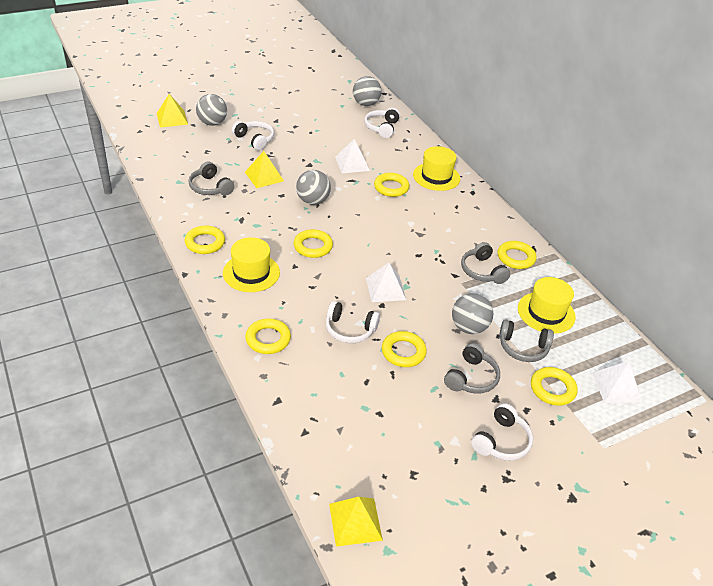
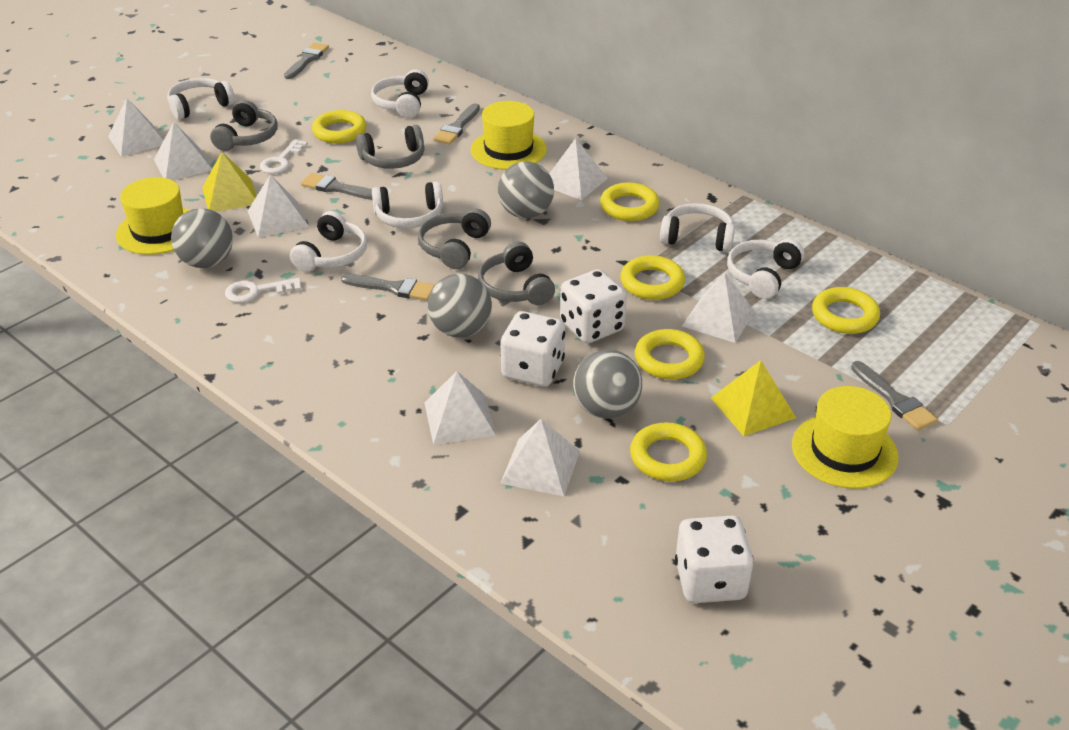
grey brush: 0 -> 5
white dice: 0 -> 3
white headphones: 4 -> 6
white key: 0 -> 2
white pyramid: 3 -> 7
yellow pyramid: 3 -> 2
yellow ring: 7 -> 6

